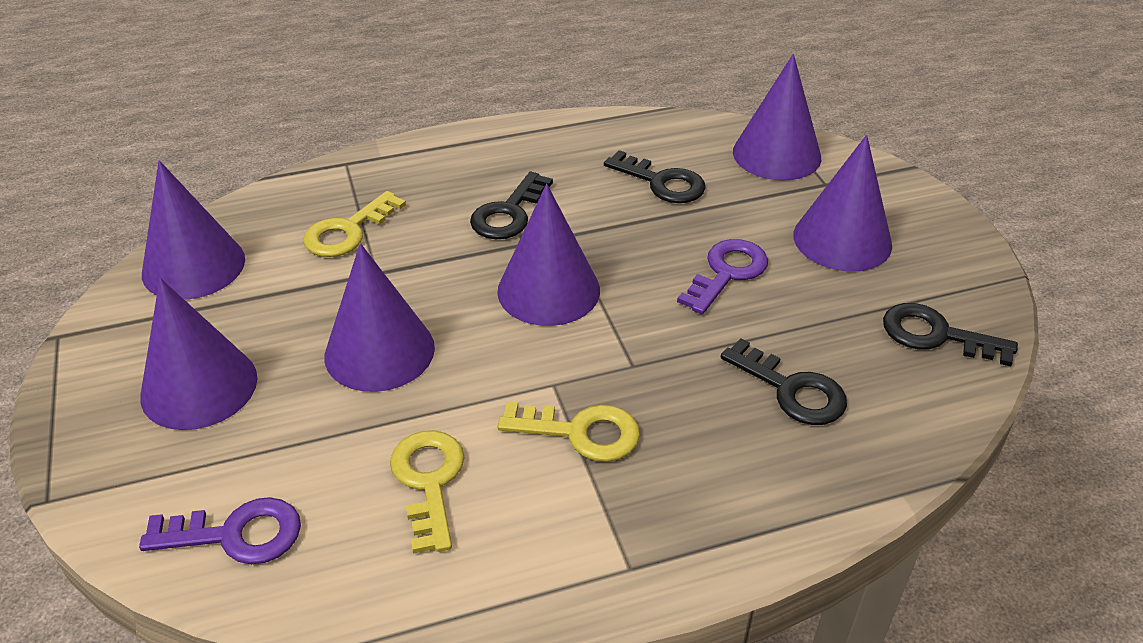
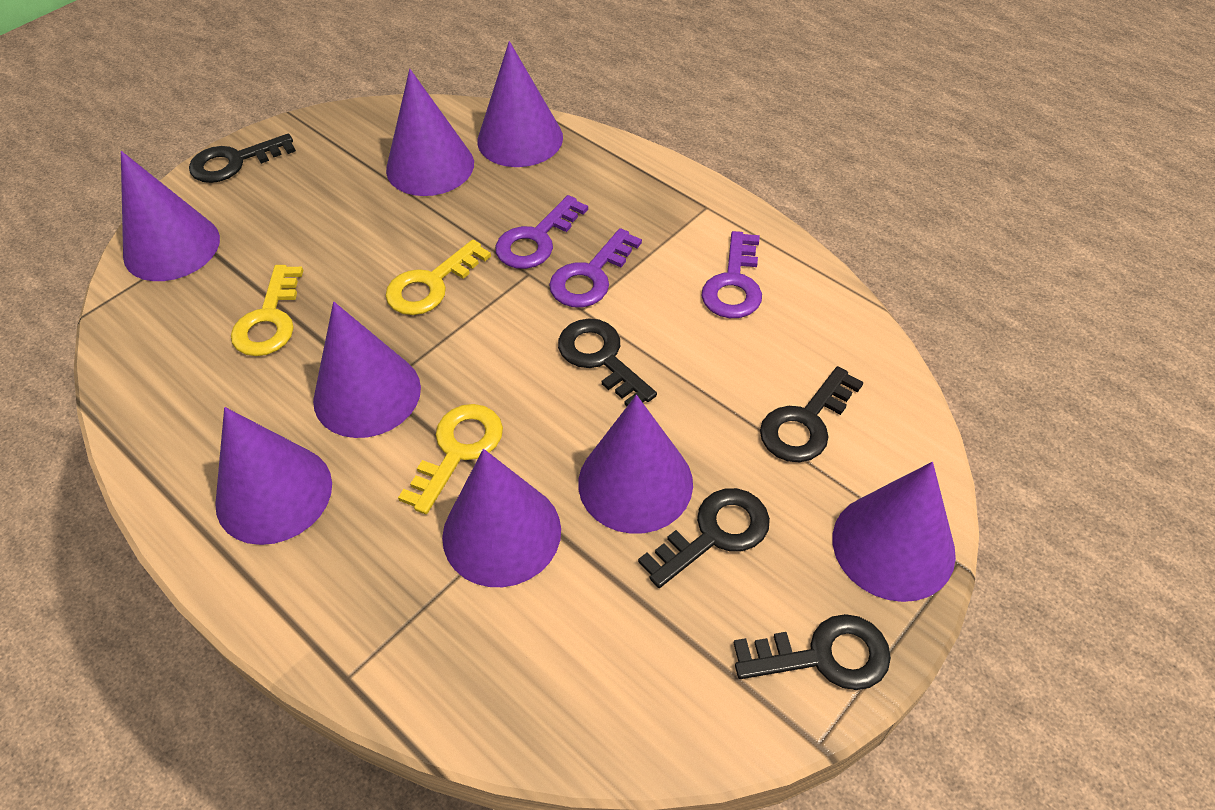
black key: 4 -> 5
purple cone: 6 -> 8
purple key: 2 -> 3

